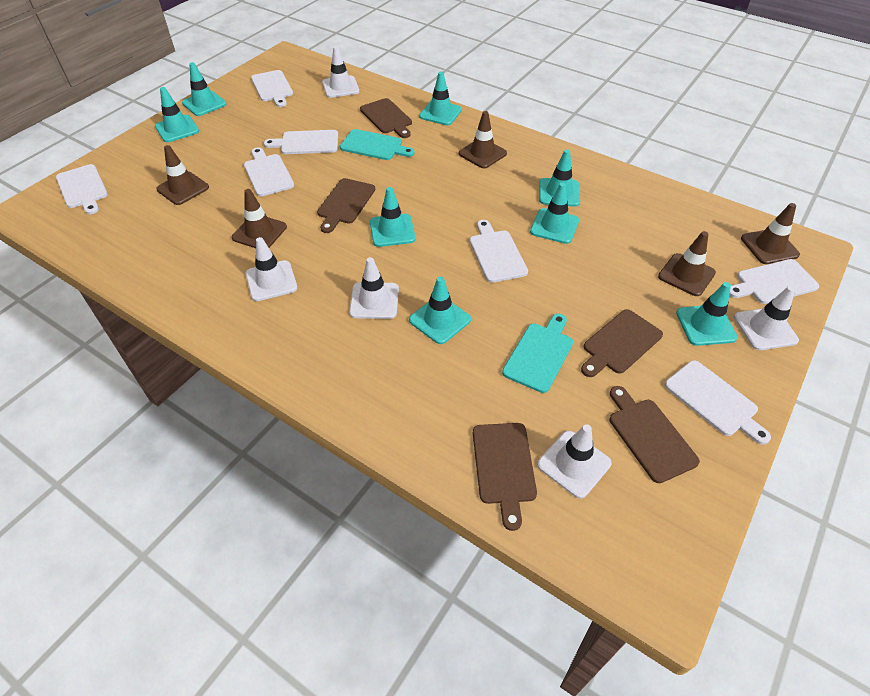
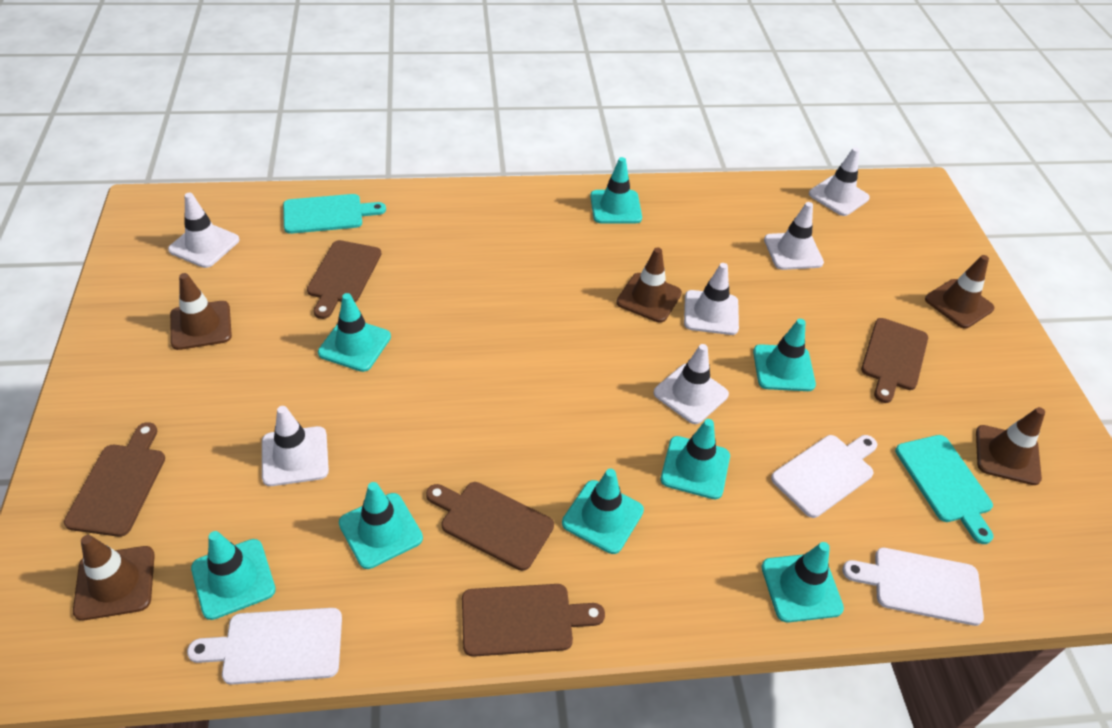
white cutting board: 7 -> 3
white traffic cone: 5 -> 6

